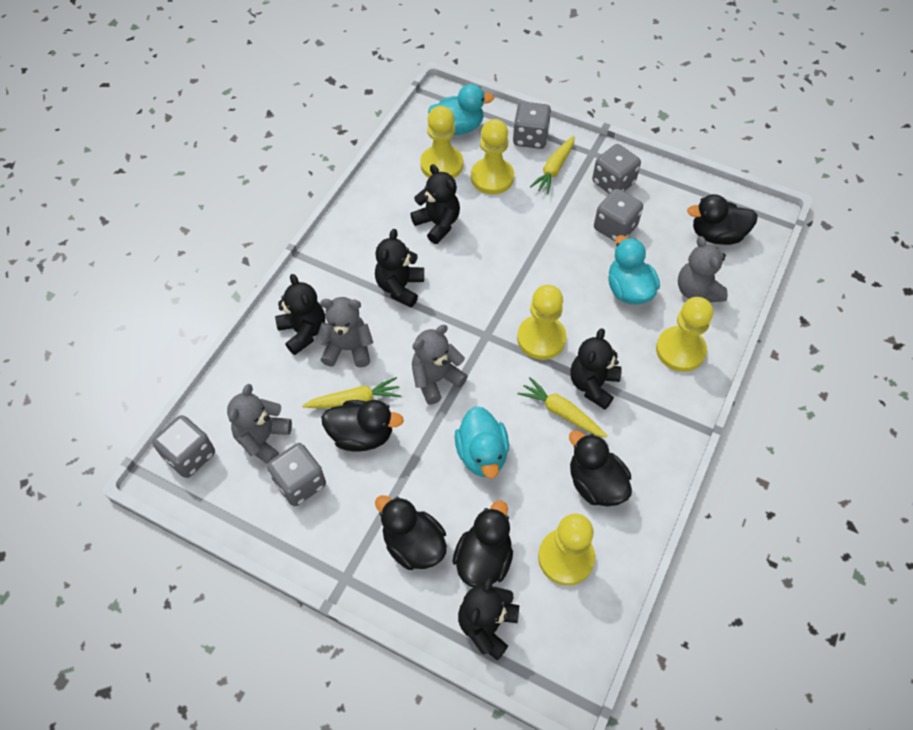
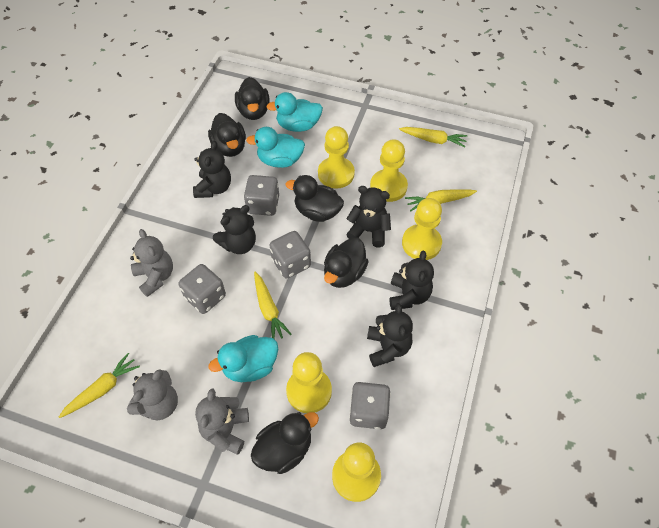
grey dice: 5 -> 4
grey teddy bear: 4 -> 3
yellow carrot: 3 -> 4

